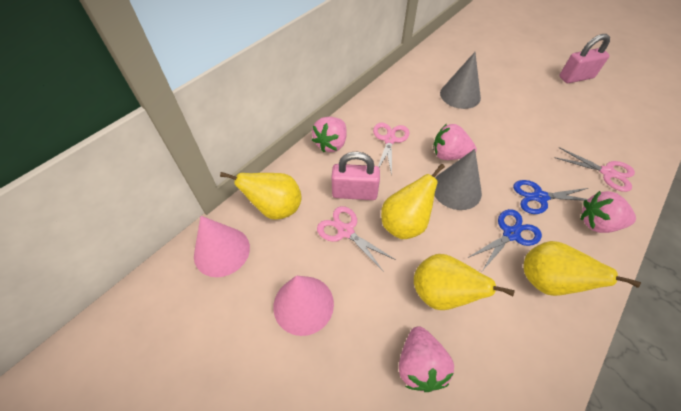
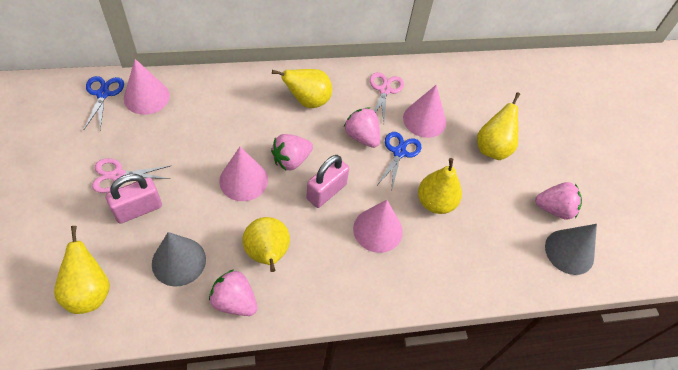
pink cone: 2 -> 4
pink scissors: 3 -> 2
yellow pear: 4 -> 5

